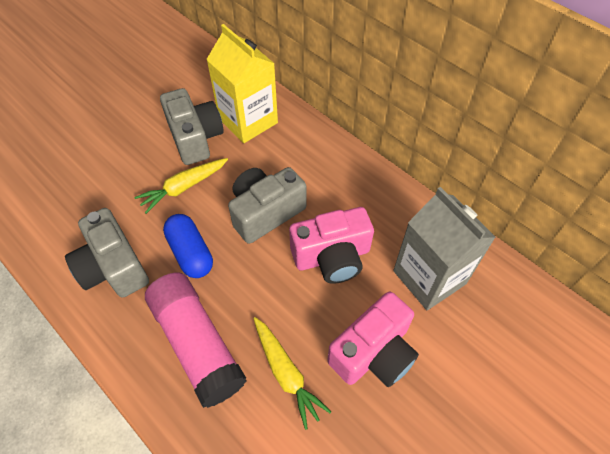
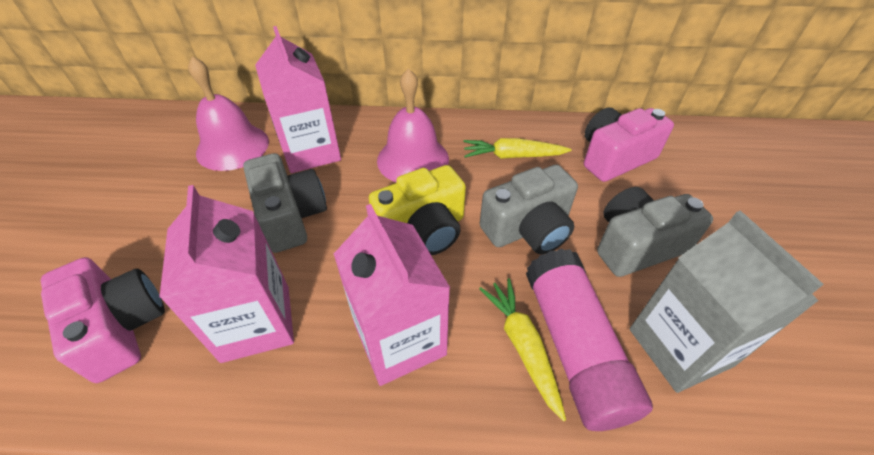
blue capsule: 1 -> 0
pink bell: 0 -> 2
pink carton: 0 -> 3
yellow camera: 0 -> 1
yellow carton: 1 -> 0

